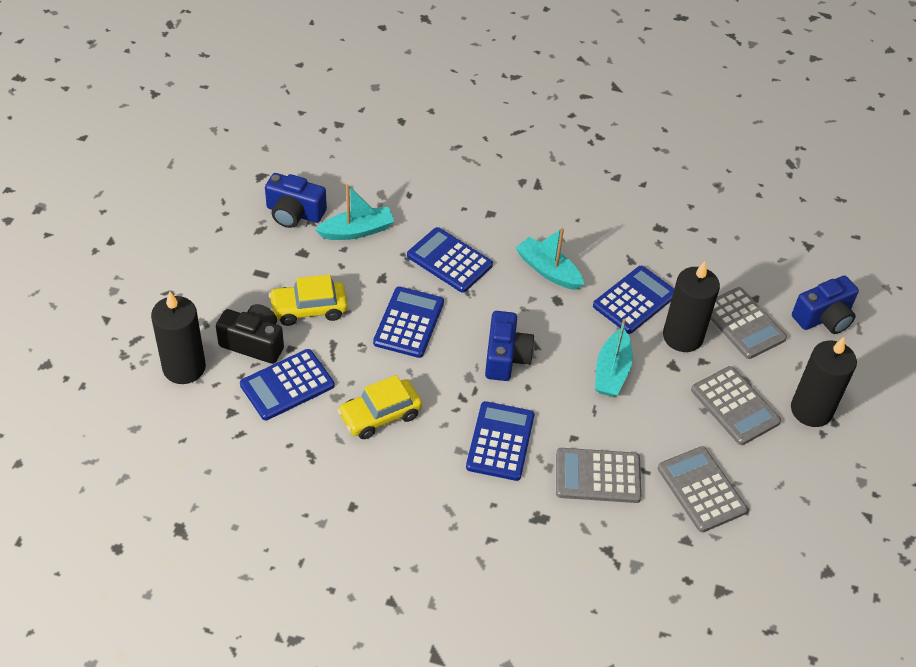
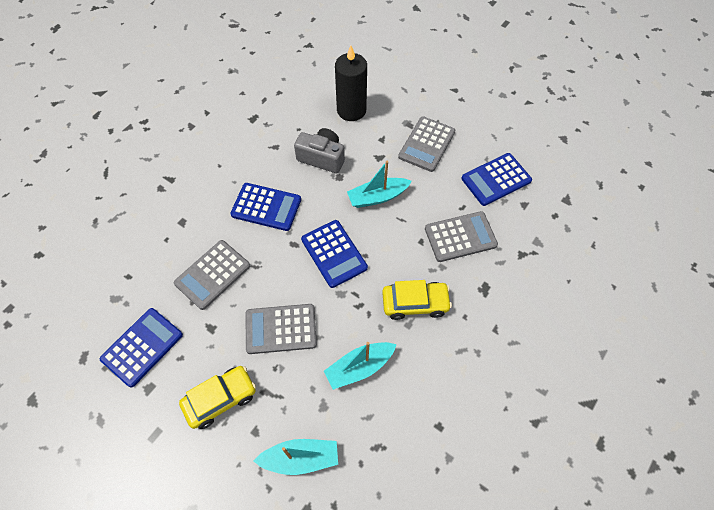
black camera: 1 -> 0
black candle: 3 -> 1
blue calculator: 5 -> 4
blue camera: 3 -> 0
grey camera: 0 -> 1

